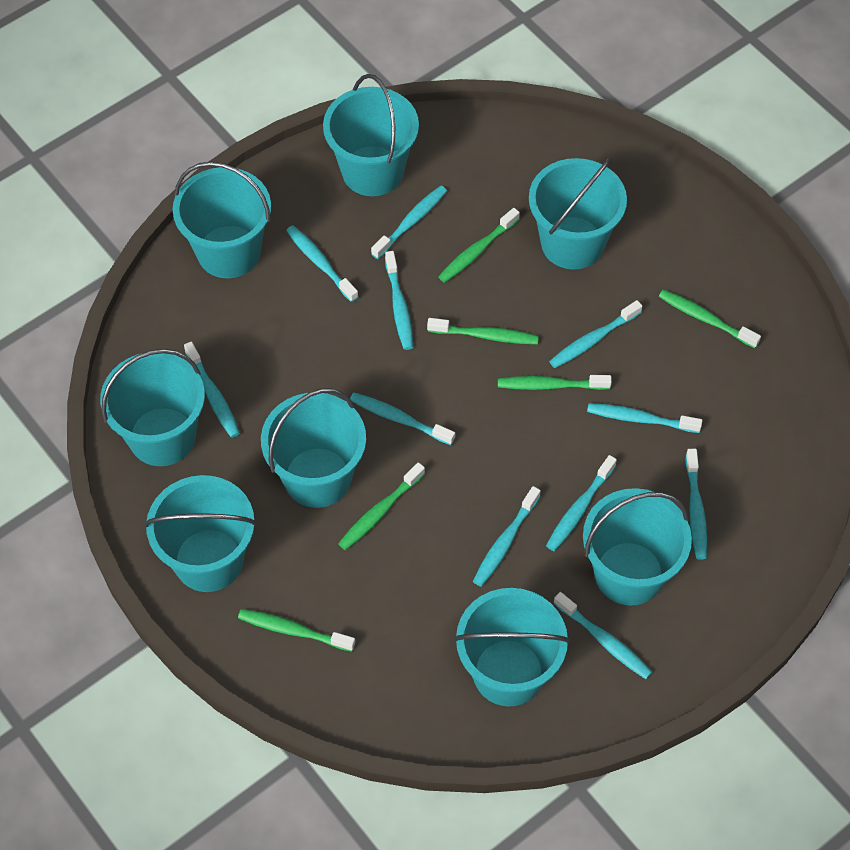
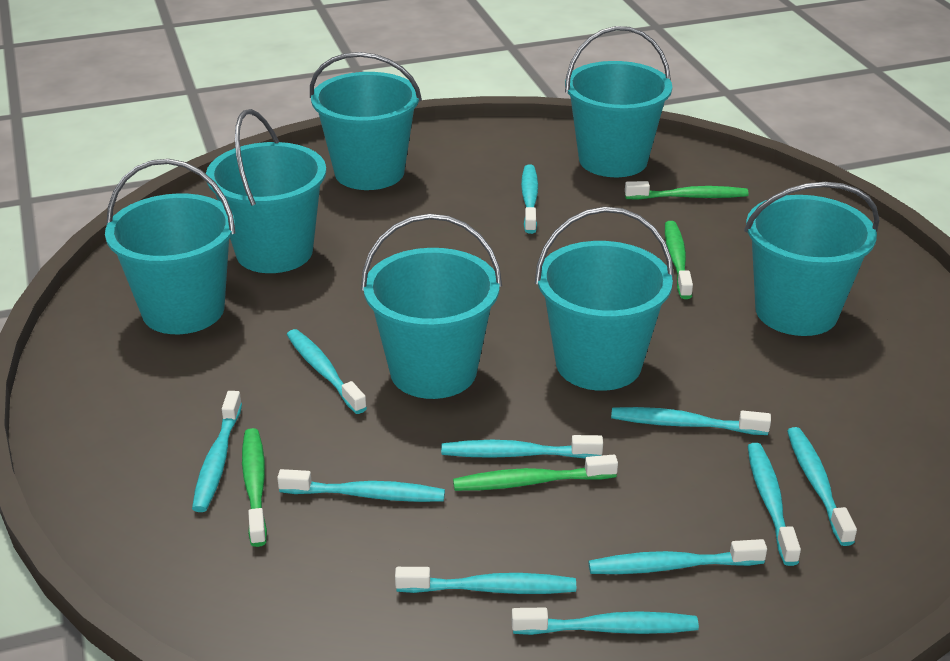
green toothbrush: 6 -> 4
turquoise bucket: 8 -> 7

